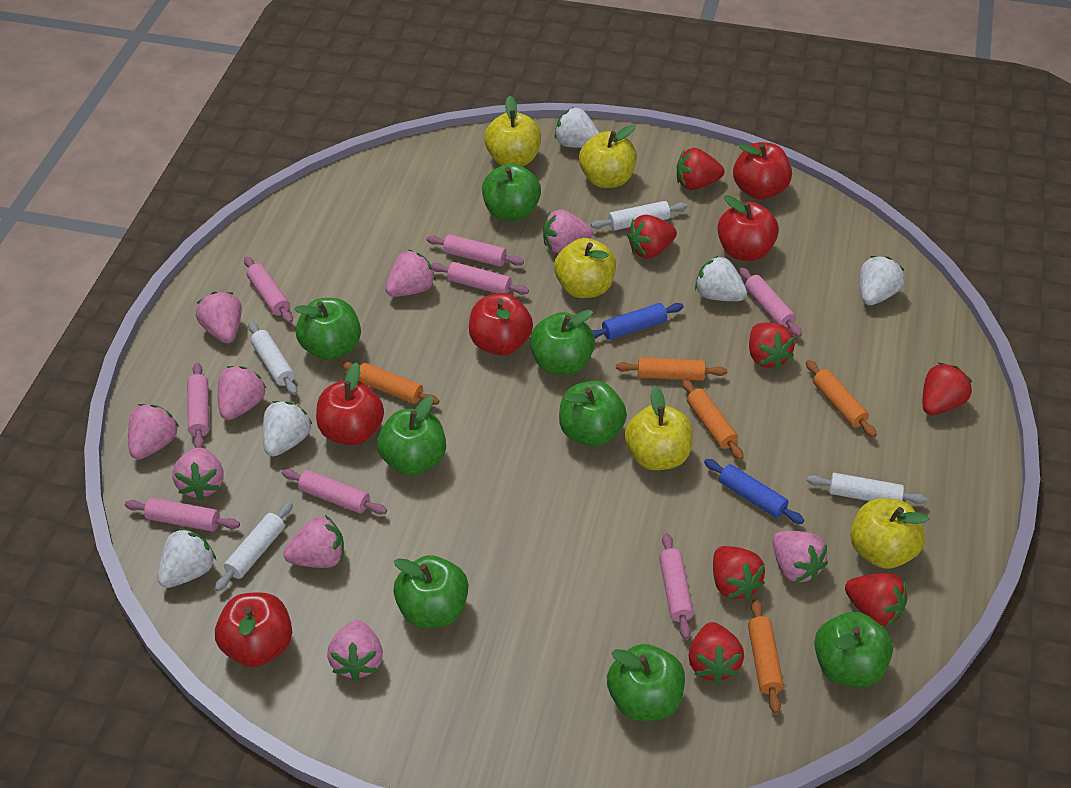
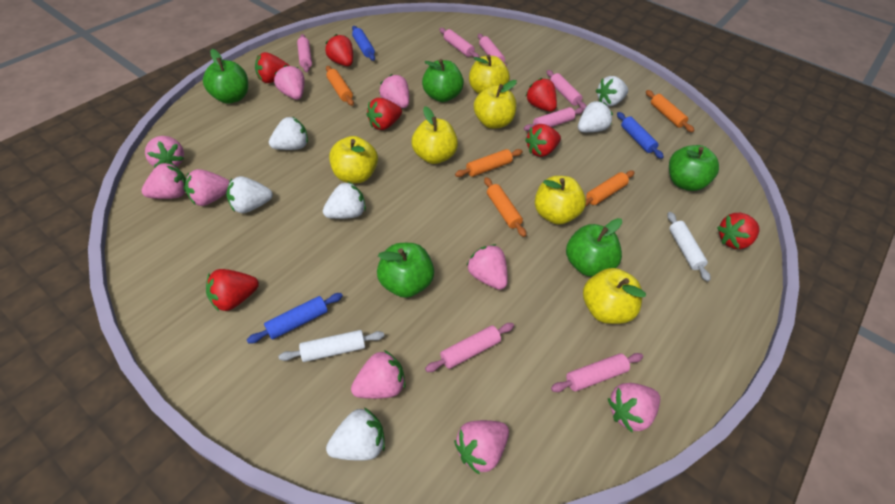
blue rolling pin: 2 -> 3
green apple: 8 -> 5
pink rolling pin: 8 -> 7
red apple: 5 -> 0
white rolling pin: 4 -> 2
white strawberry: 5 -> 6
yellow apple: 5 -> 6

